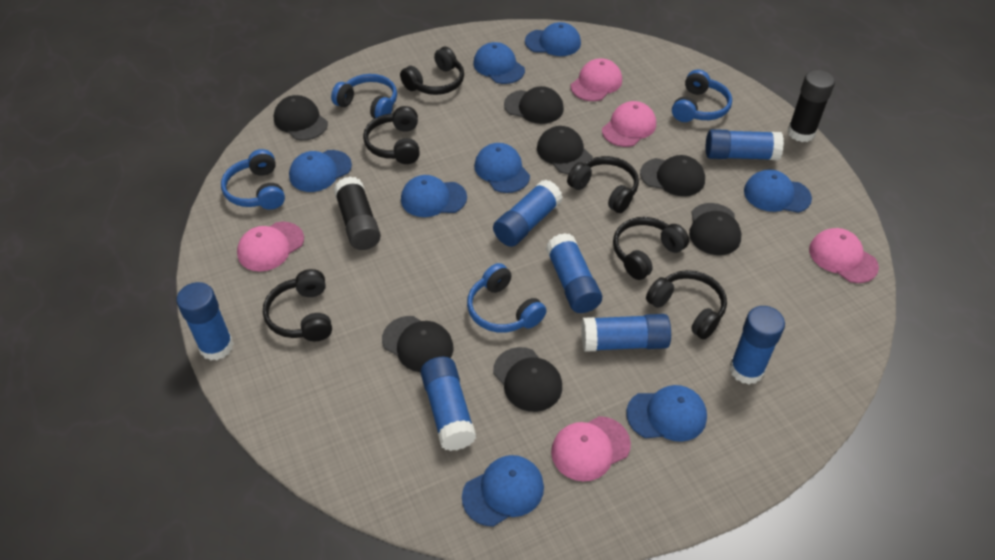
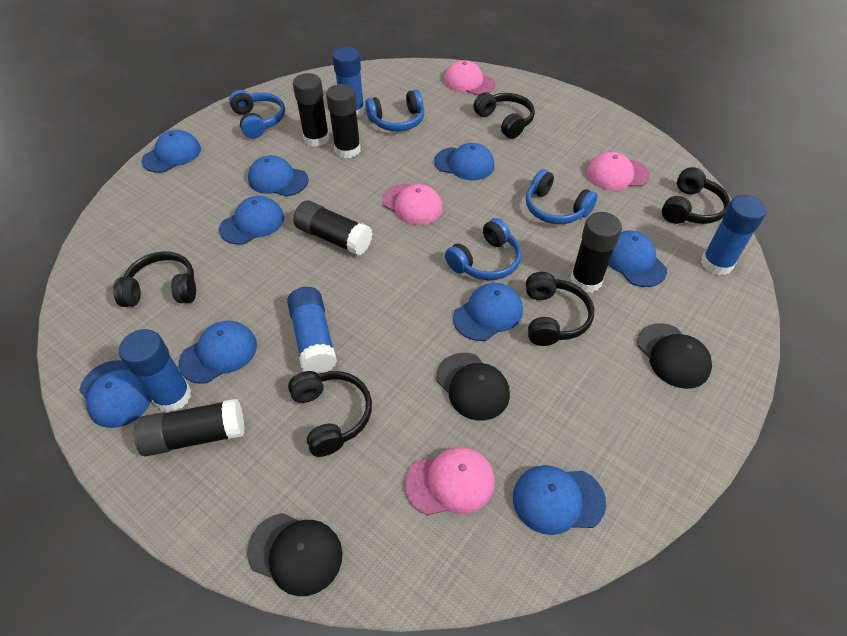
black cap: 7 -> 3
black glue stick: 2 -> 5
black headphones: 6 -> 5
blue cap: 8 -> 9
blue glue stick: 7 -> 4
pink cap: 5 -> 4

